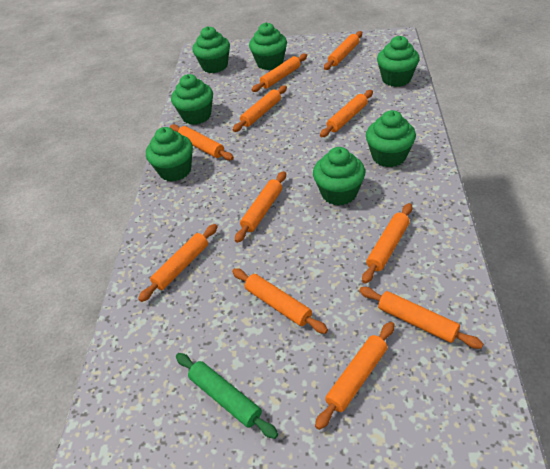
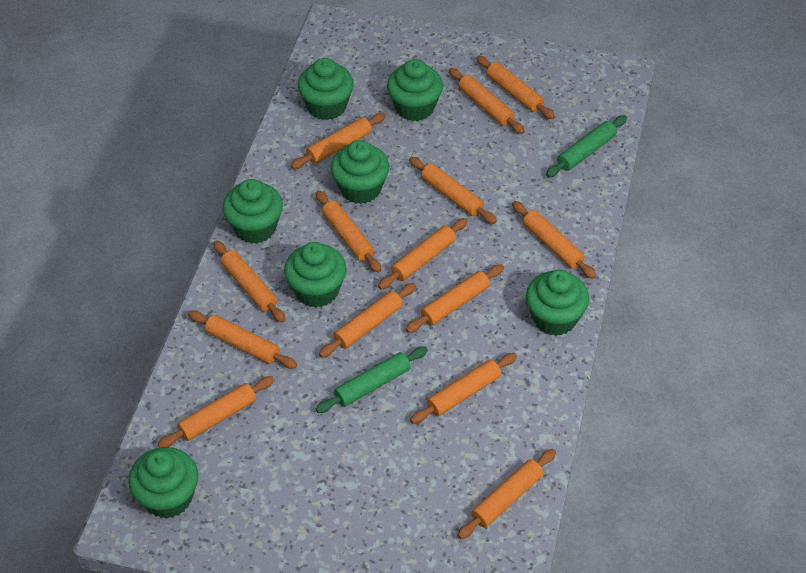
green rolling pin: 1 -> 2
orange rolling pin: 11 -> 14

